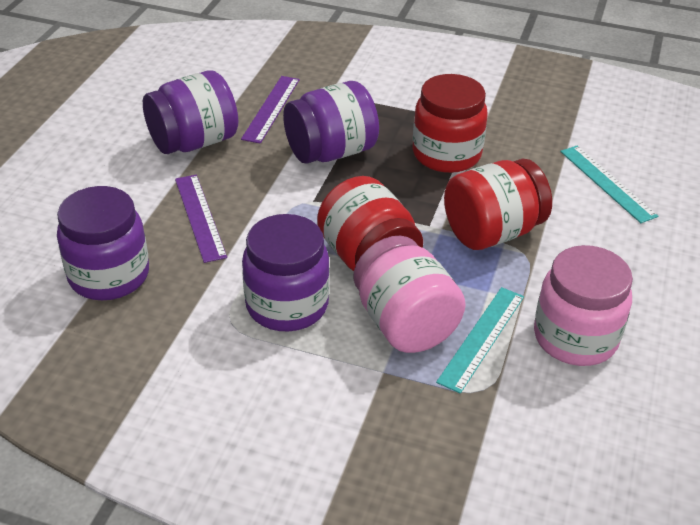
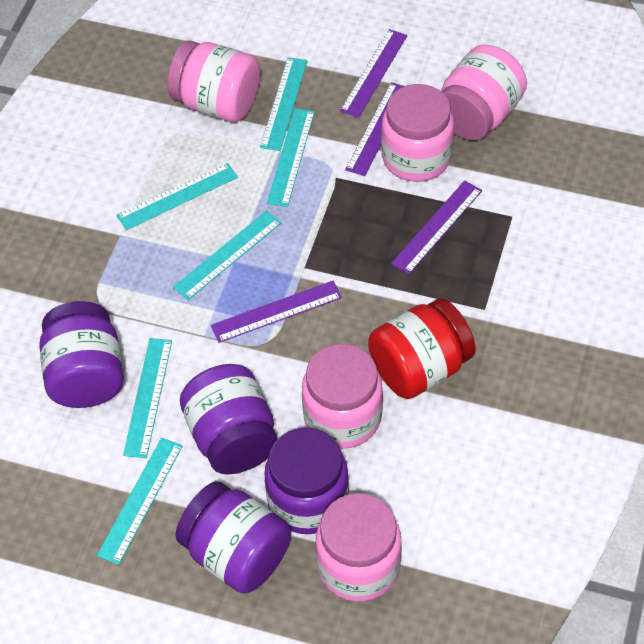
pink jar: 2 -> 5
purple ruler: 2 -> 4
red jar: 3 -> 1
turquoise ruler: 2 -> 6

